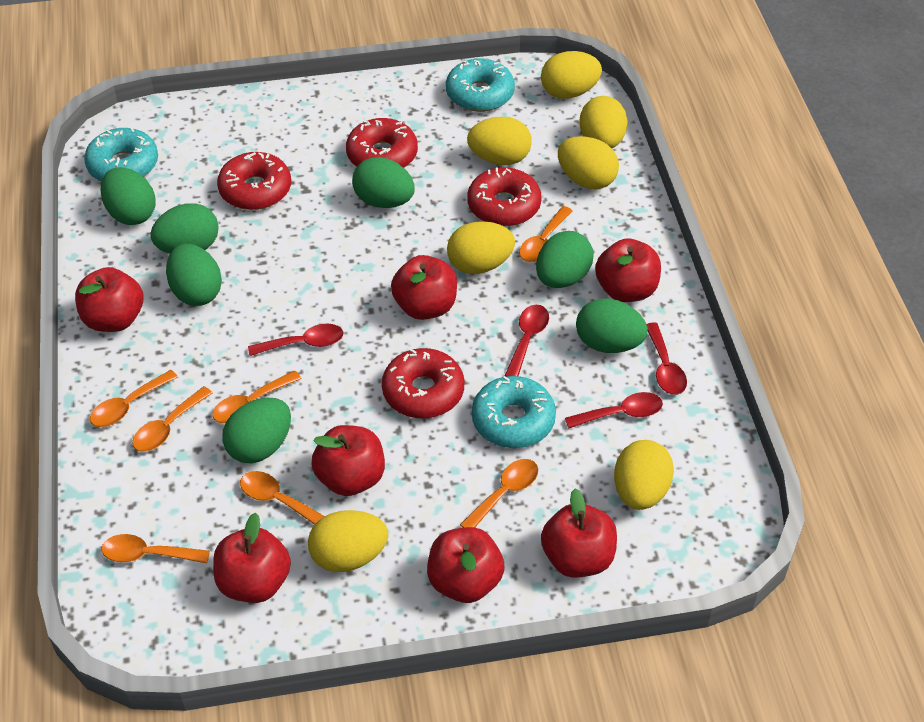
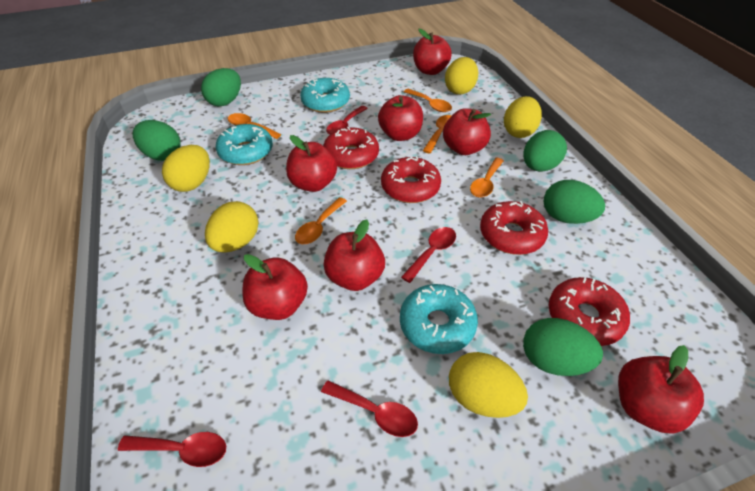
green egg: 7 -> 5
orange spoon: 7 -> 5
yellow egg: 7 -> 5

